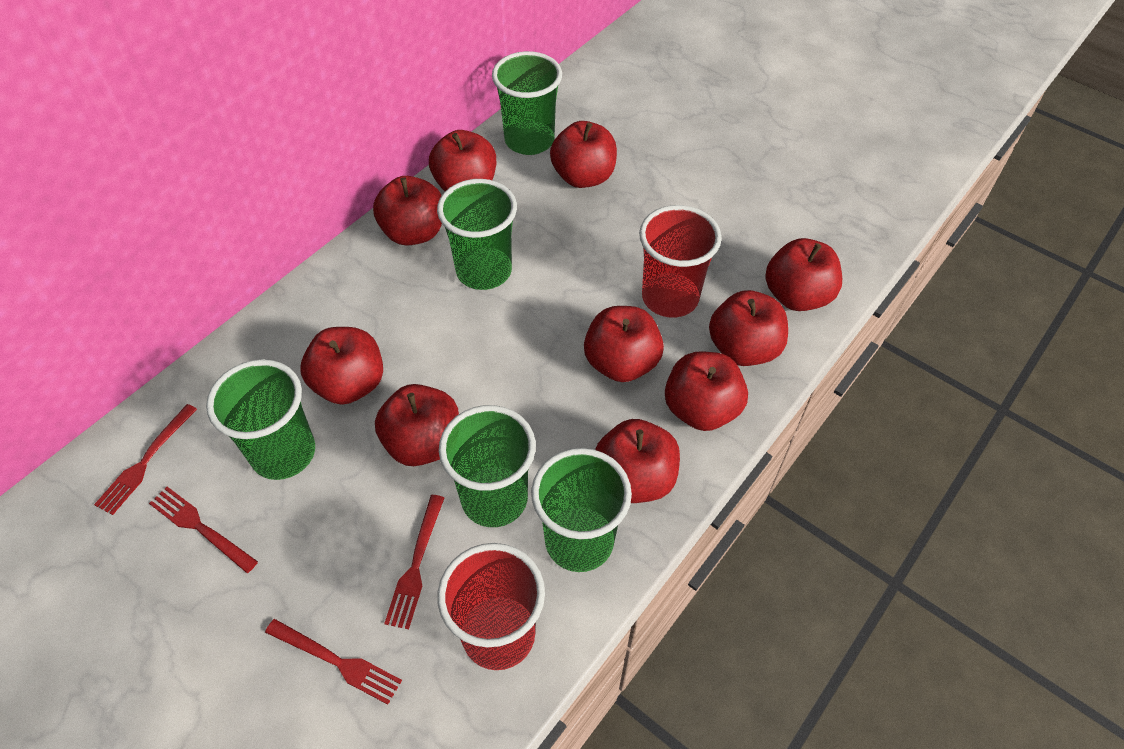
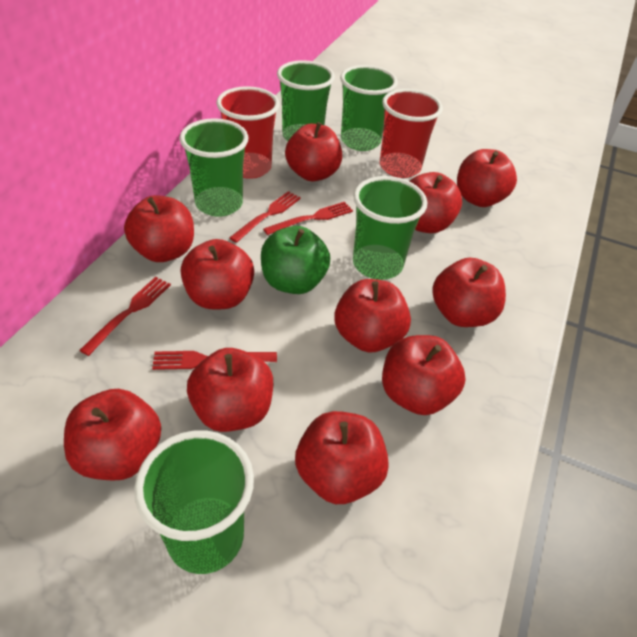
green apple: 0 -> 1
red apple: 10 -> 11

